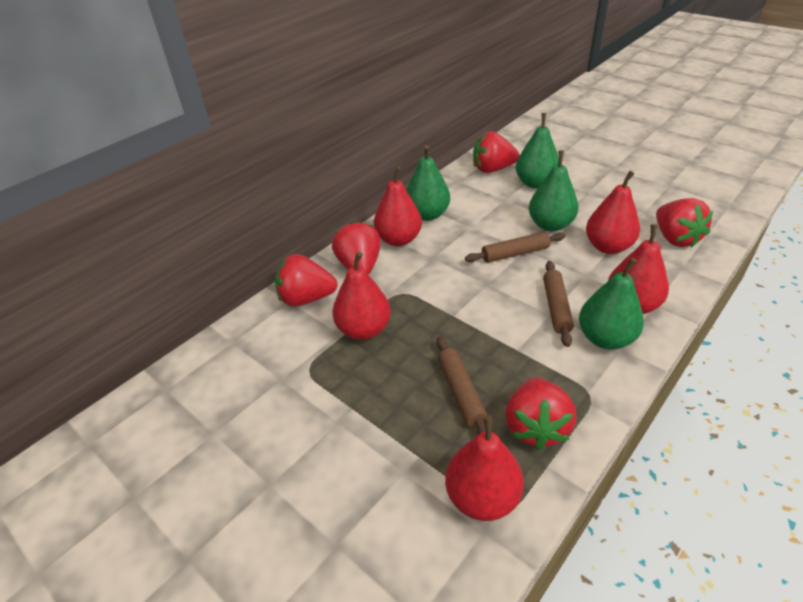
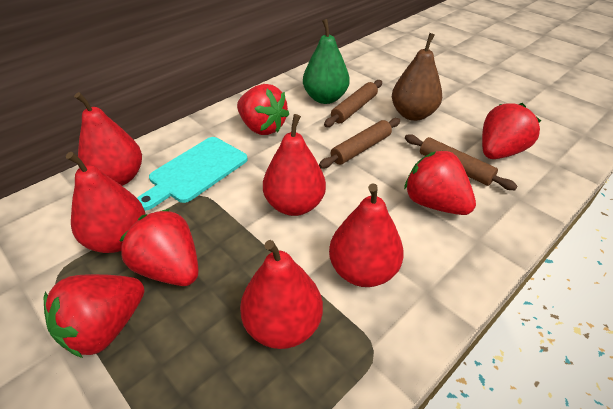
brown pear: 0 -> 1
green pear: 4 -> 1
turquoise cutting board: 0 -> 1

